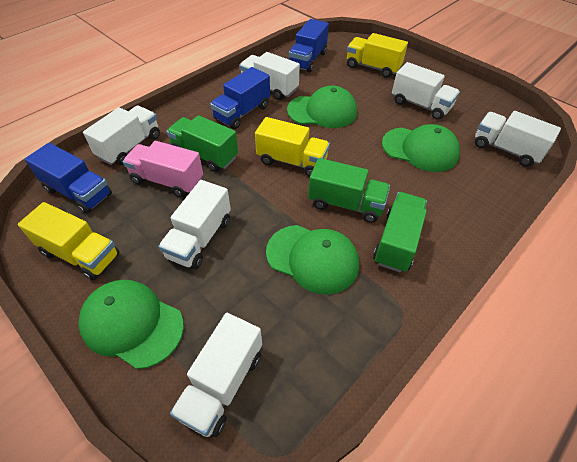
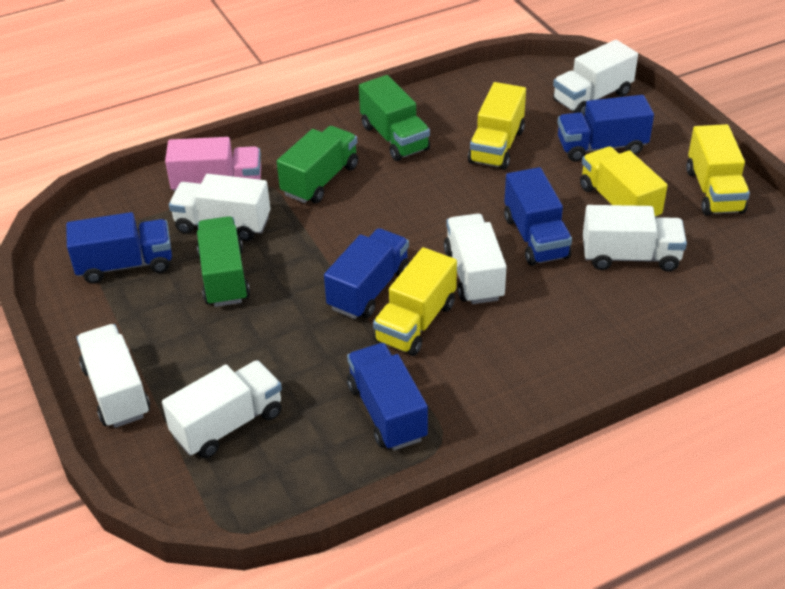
blue truck: 3 -> 5
green cap: 4 -> 0
yellow truck: 3 -> 4

